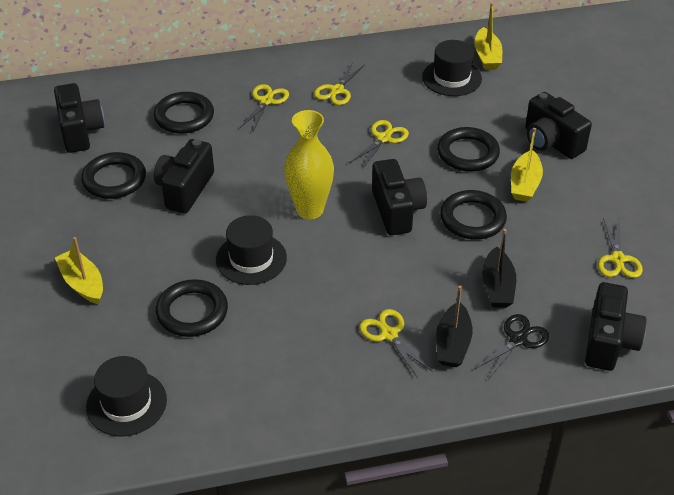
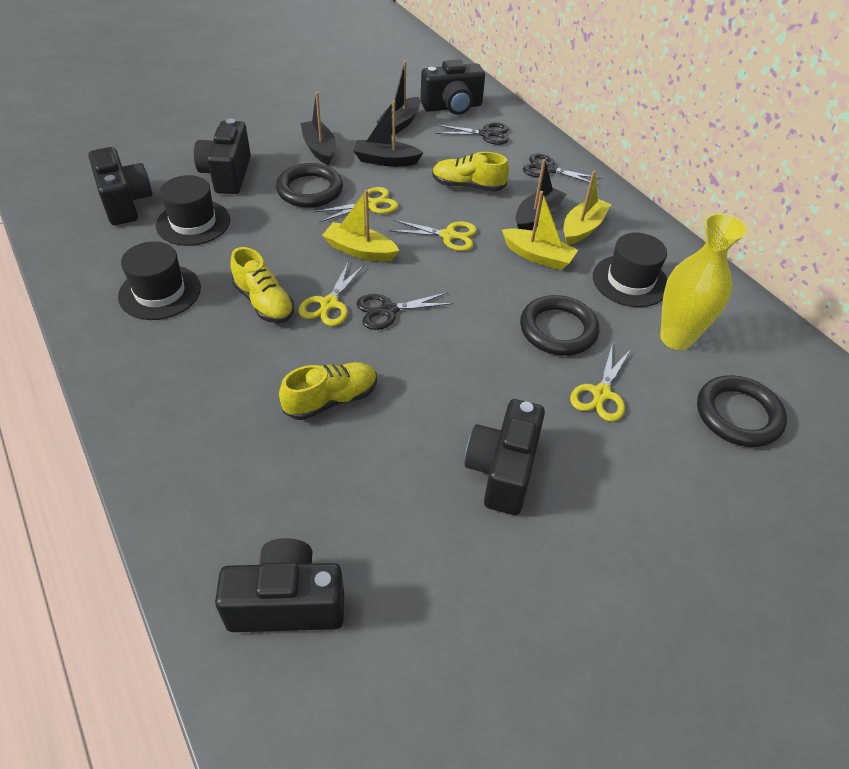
black boat: 2 -> 4
black ring: 5 -> 3
black scissors: 1 -> 3
yellow scissors: 5 -> 4
yellow shoe: 0 -> 3

